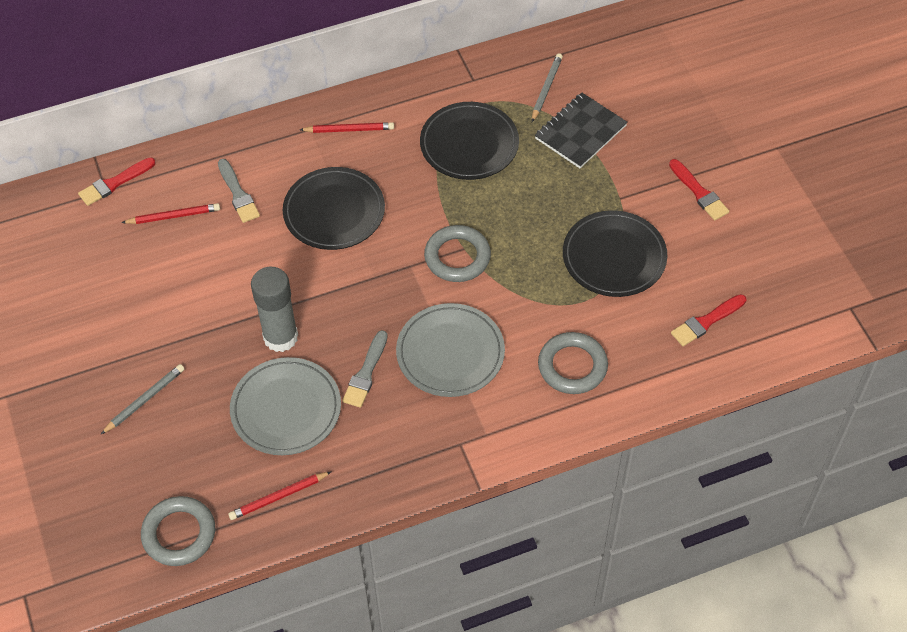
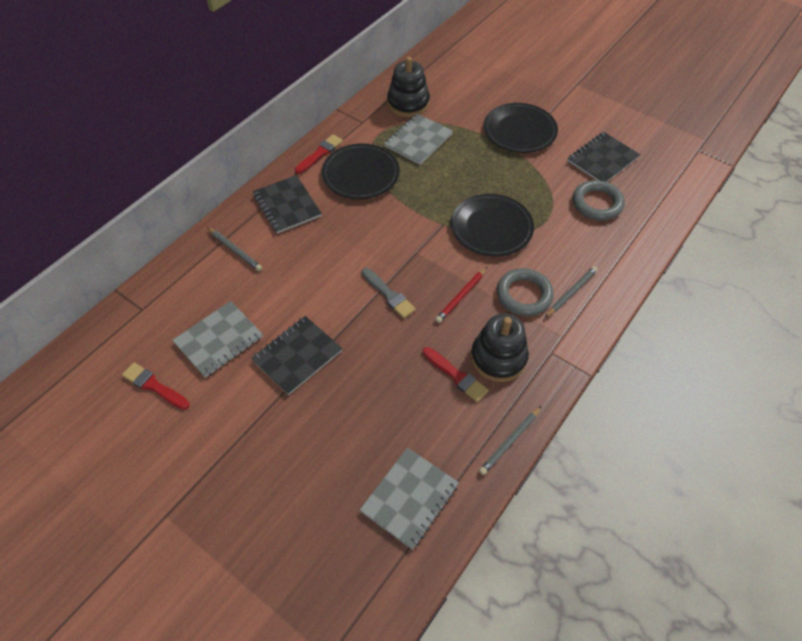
black notebook: 1 -> 3
black stacking toy: 0 -> 2
grey brush: 2 -> 1
grey glue stick: 1 -> 0
grey notebook: 0 -> 3
grey pencil: 2 -> 3
grey plate: 2 -> 0
grey ring: 3 -> 2
red pencil: 3 -> 1

